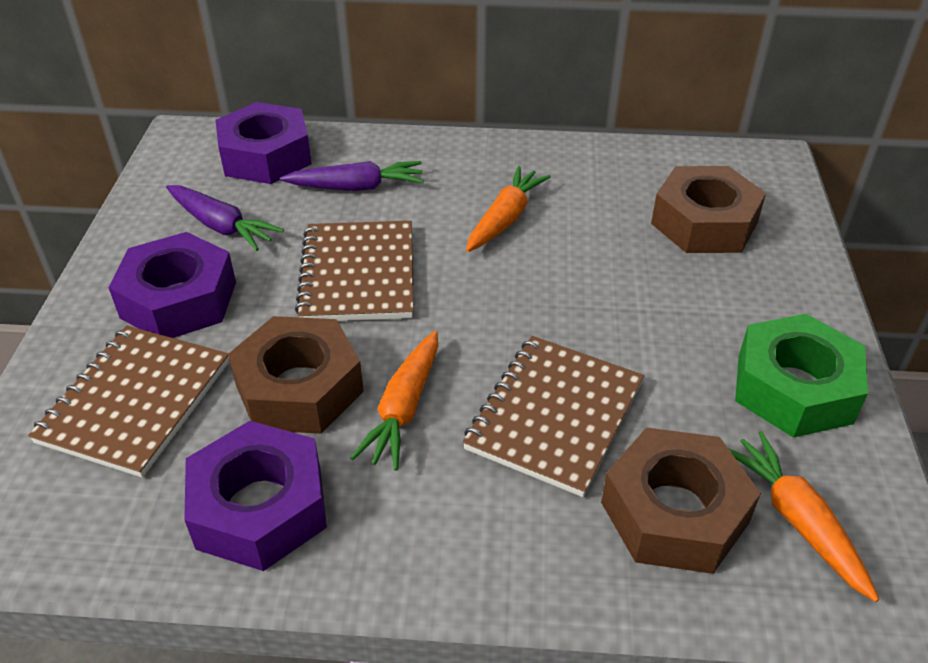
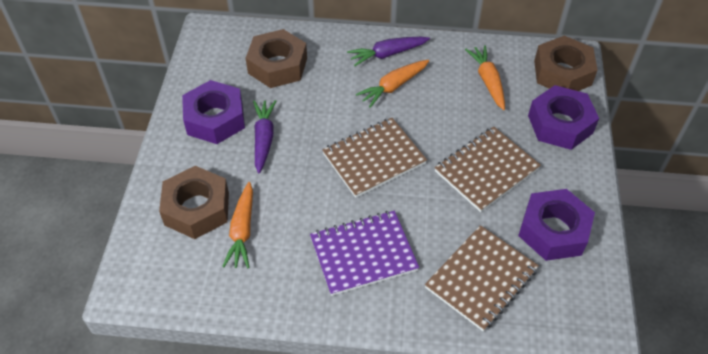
green nut: 1 -> 0
purple notebook: 0 -> 1

